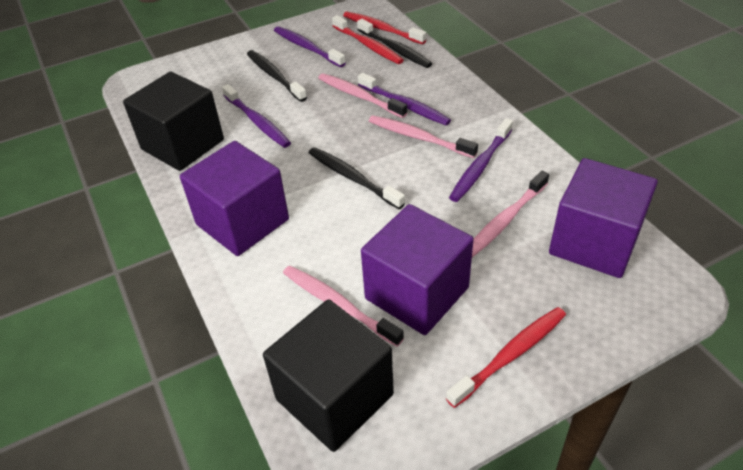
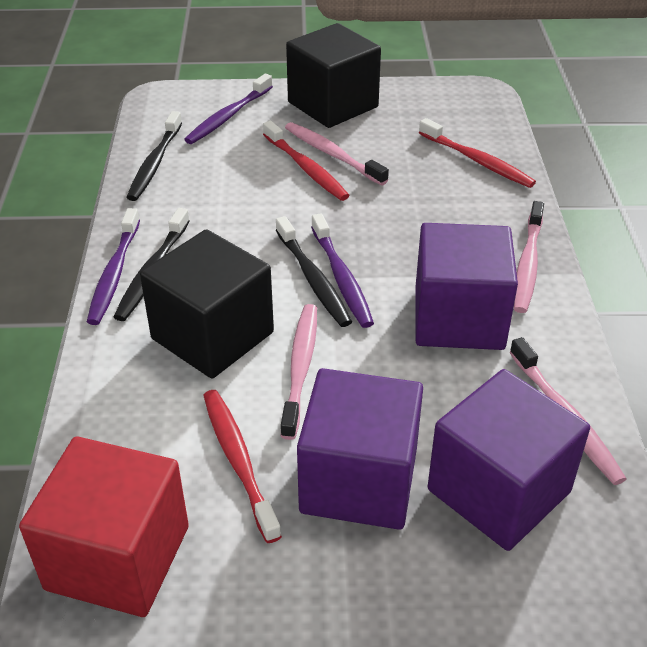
purple toothbrush: 4 -> 3
red cube: 0 -> 1

